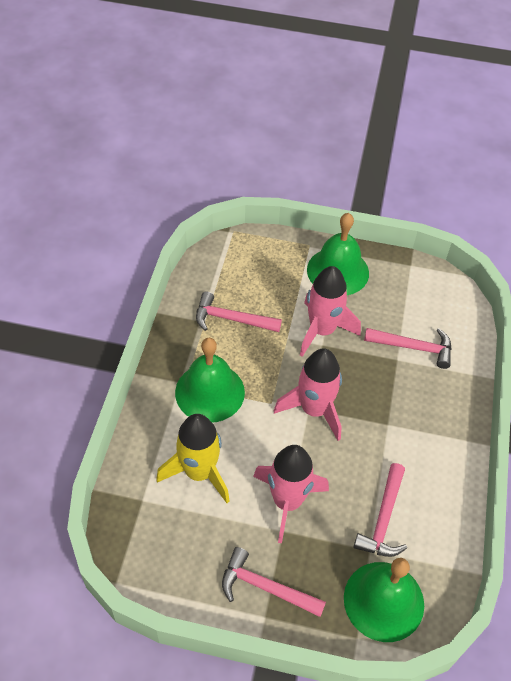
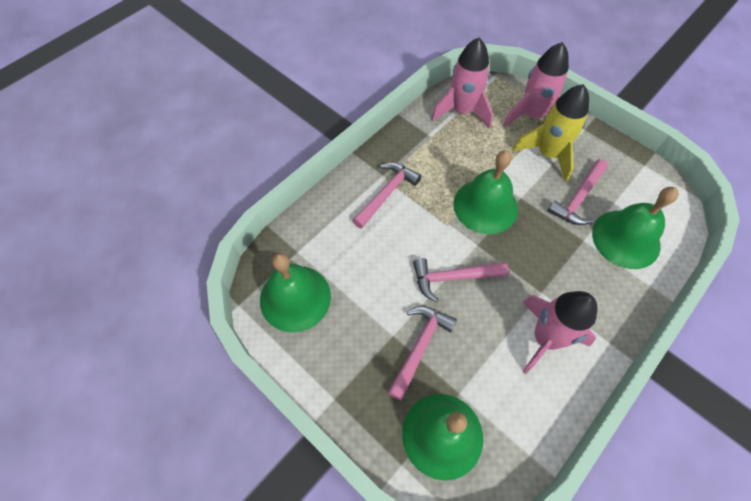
green bell: 3 -> 4

